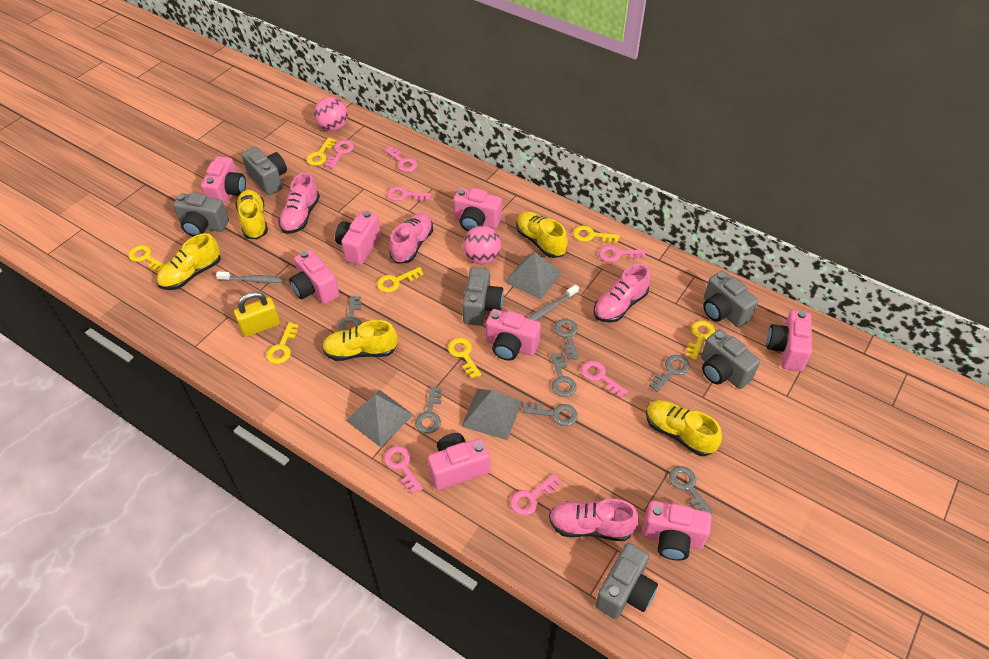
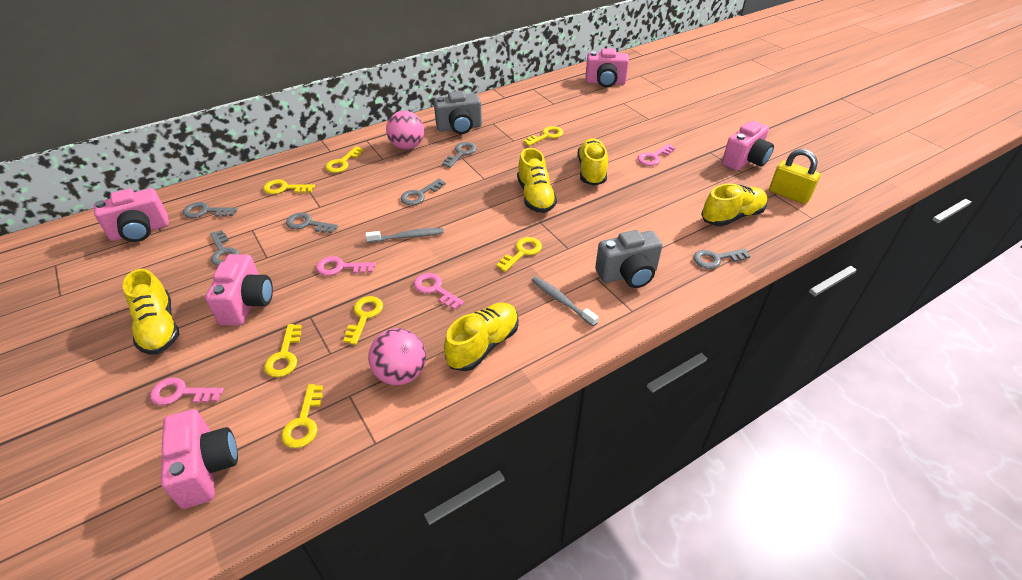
grey camera: 6 -> 2
grey key: 7 -> 6
grey pyramid: 3 -> 0
pink camera: 8 -> 5
pink key: 7 -> 4
pink shoe: 4 -> 0

